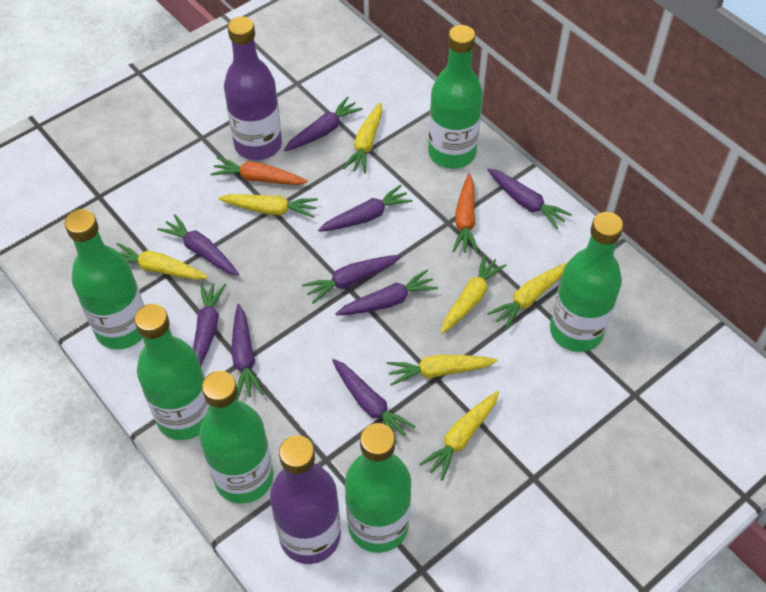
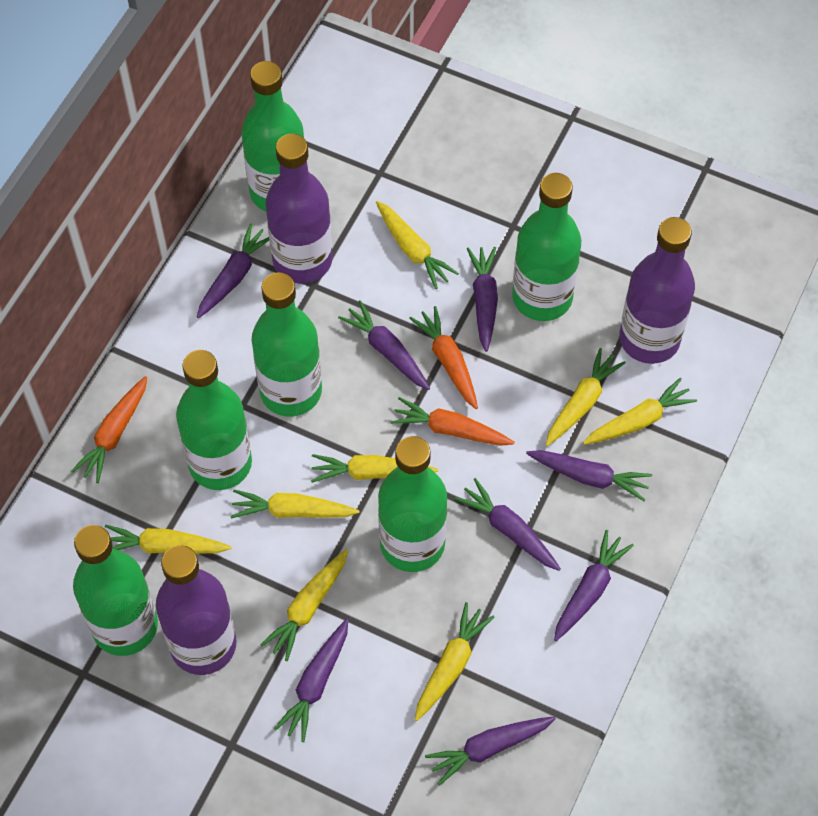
orange carrot: 2 -> 3
purple bottle: 2 -> 3
purple carrot: 9 -> 8
yellow carrot: 7 -> 8

